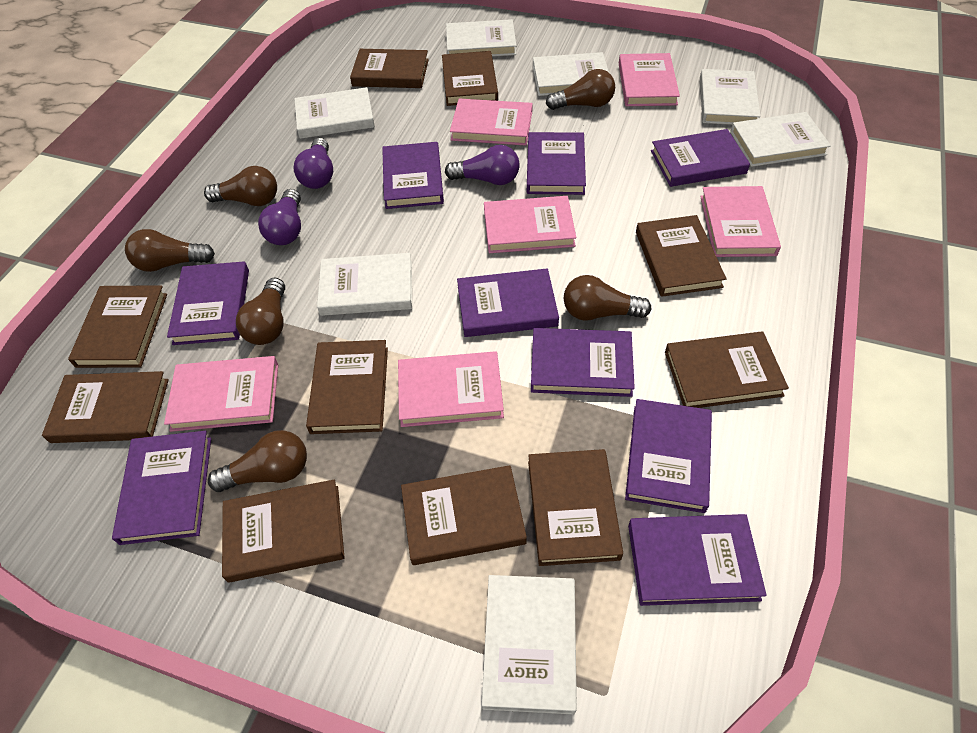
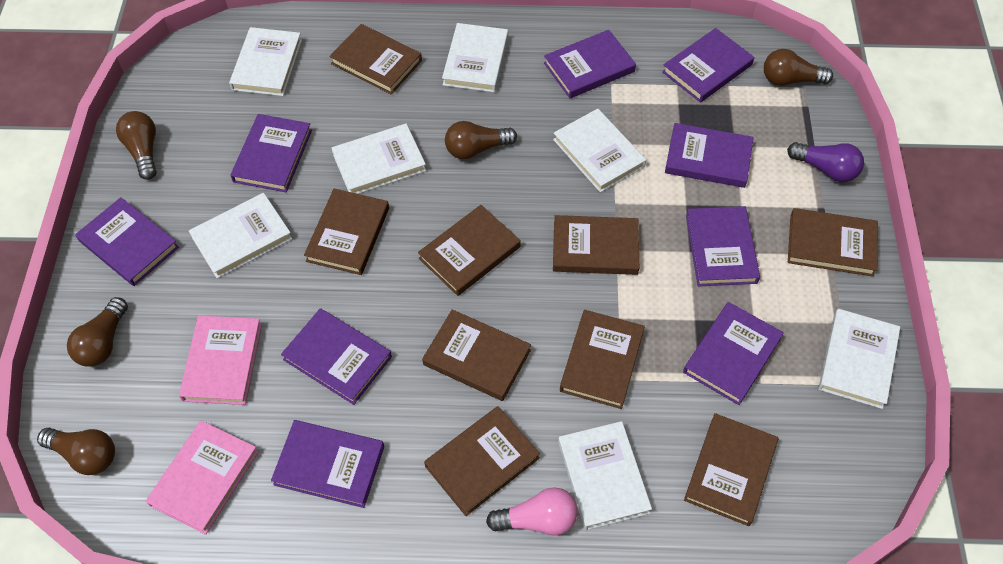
brown book: 10 -> 9
brown light bulb: 6 -> 5
pink book: 6 -> 2
pink light bulb: 0 -> 1
purple light bulb: 3 -> 1

